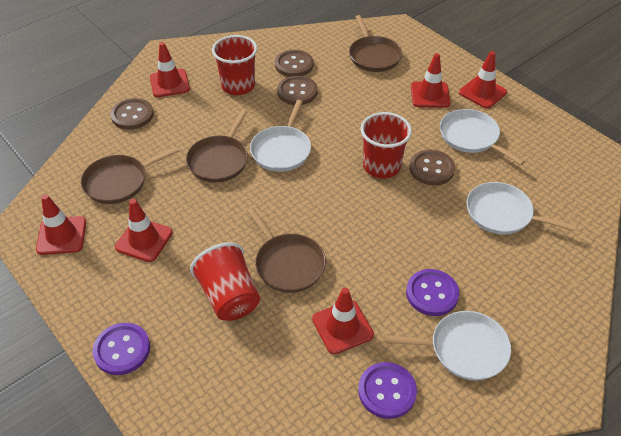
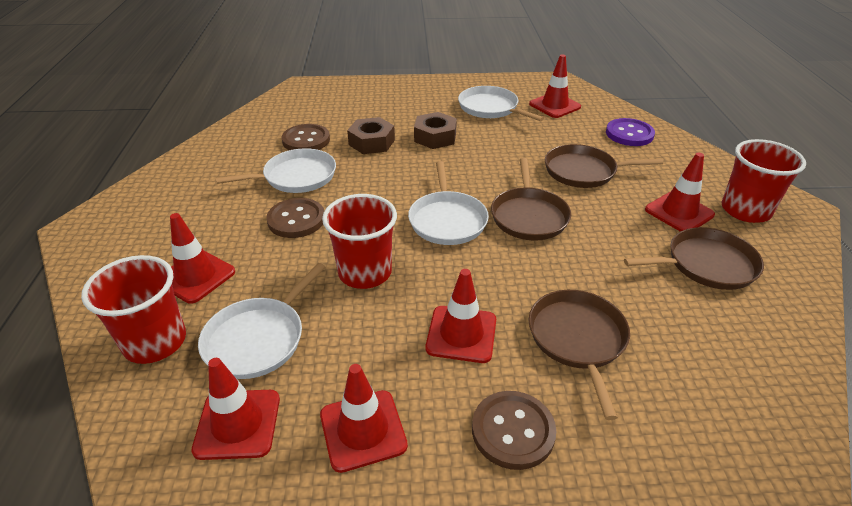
brown button: 4 -> 3
brown nut: 0 -> 2
purple button: 3 -> 1

